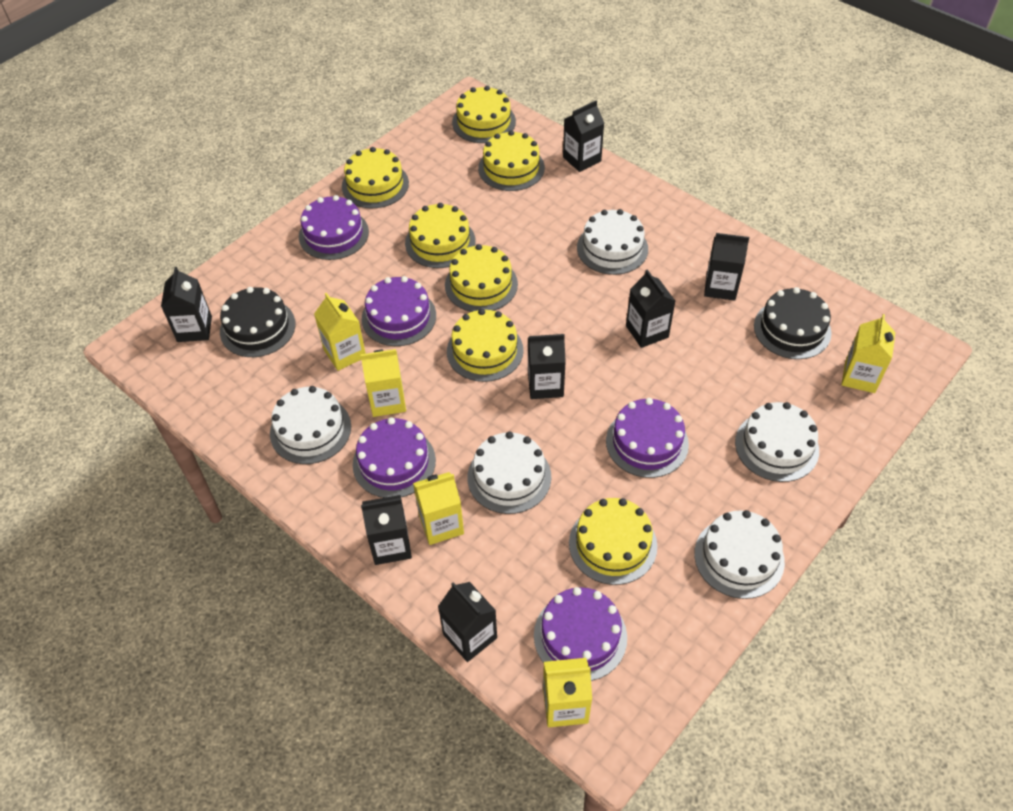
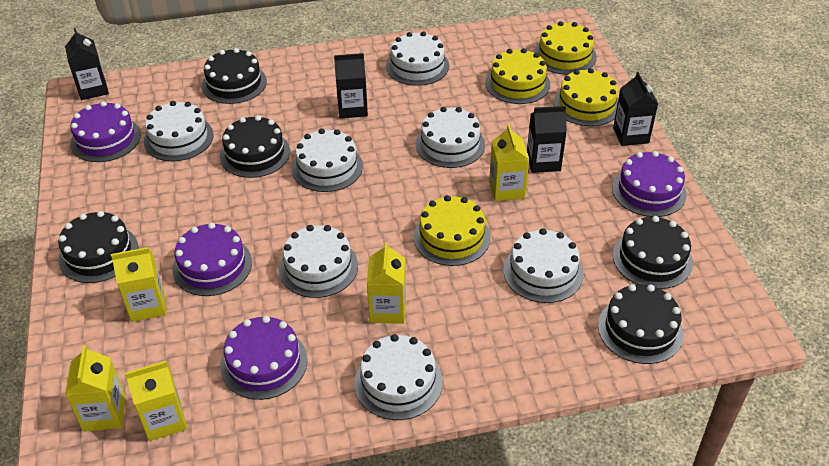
black cake: 2 -> 5
black carton: 7 -> 4
purple cake: 5 -> 4
white cake: 5 -> 7
yellow cake: 7 -> 4

